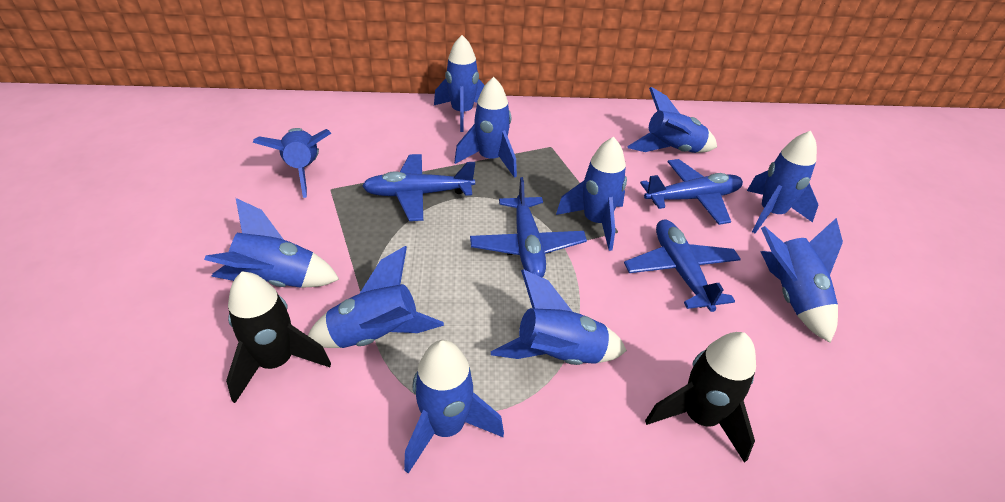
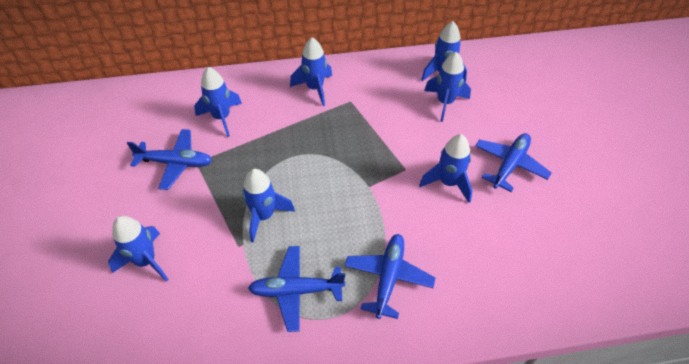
black rocket: 2 -> 0
blue rocket: 11 -> 7

